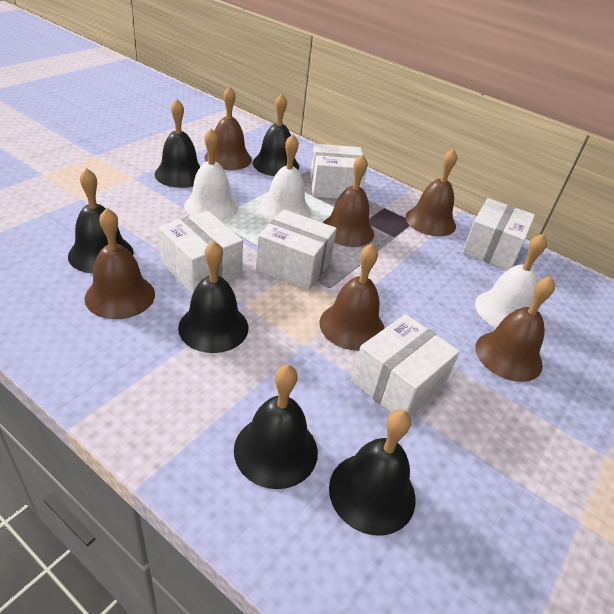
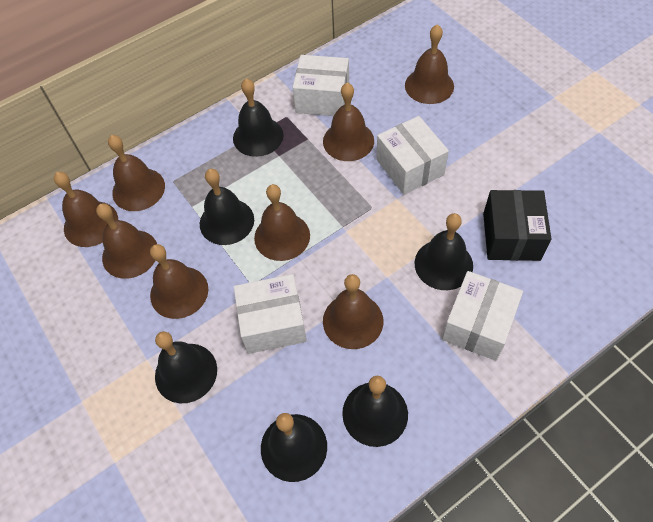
black box: 0 -> 1
brown bell: 6 -> 8
white bell: 3 -> 0
white box: 5 -> 4

